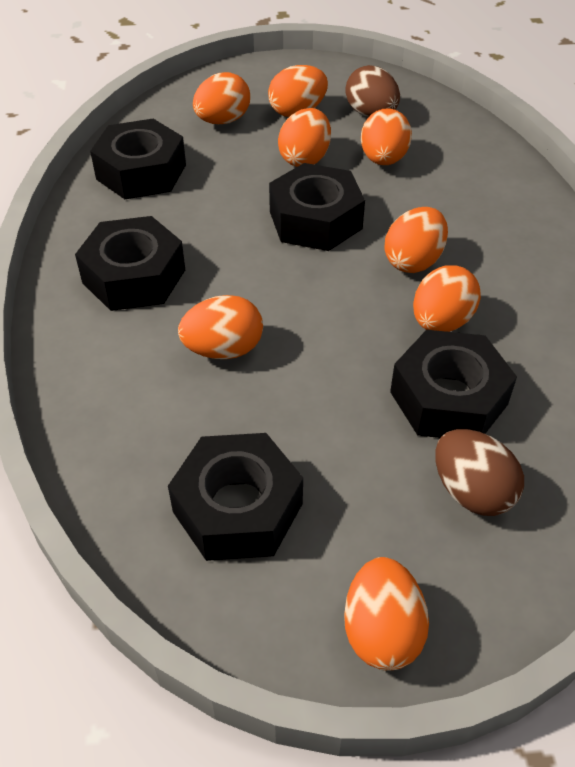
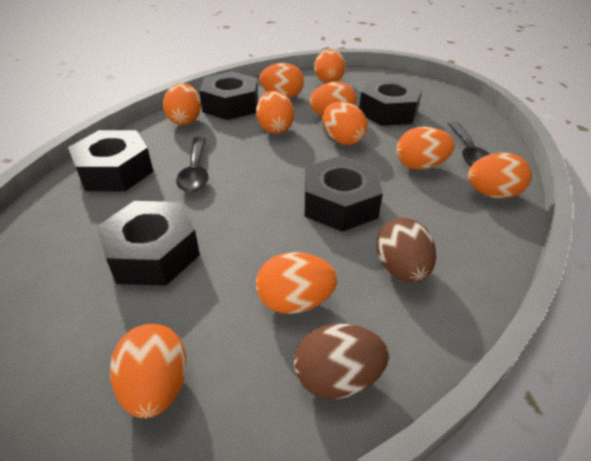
black spoon: 0 -> 2
orange egg: 8 -> 10

